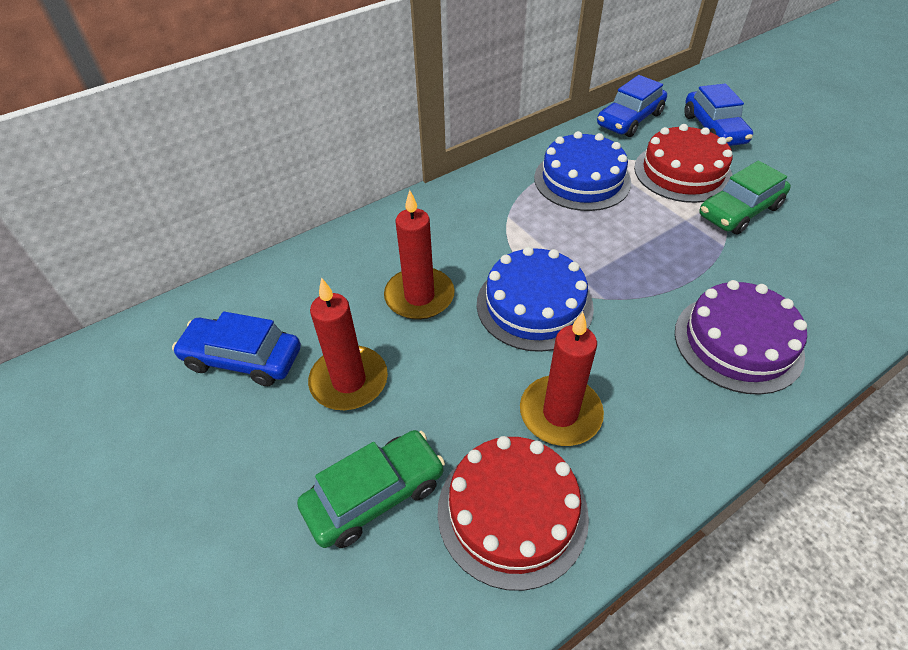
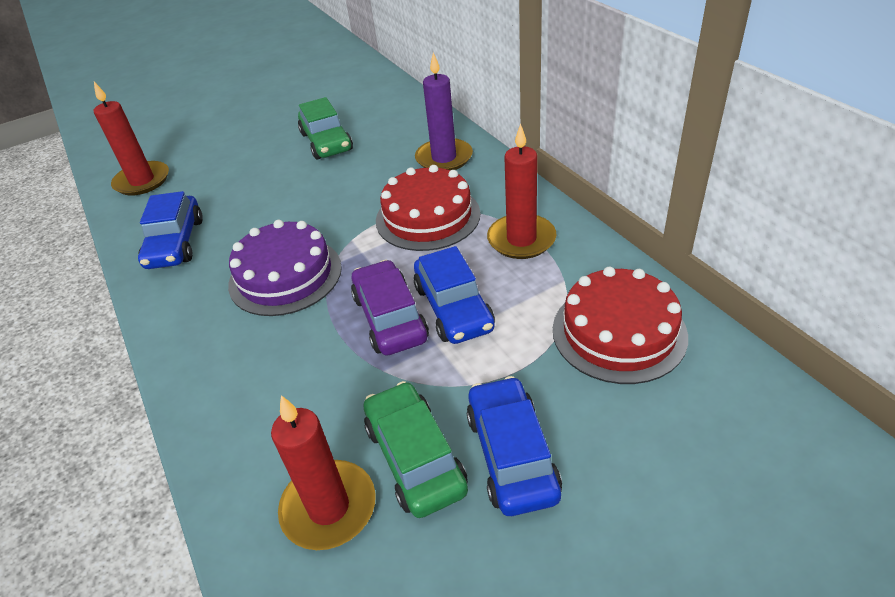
blue cake: 2 -> 0
purple candle: 0 -> 1
purple car: 0 -> 1

